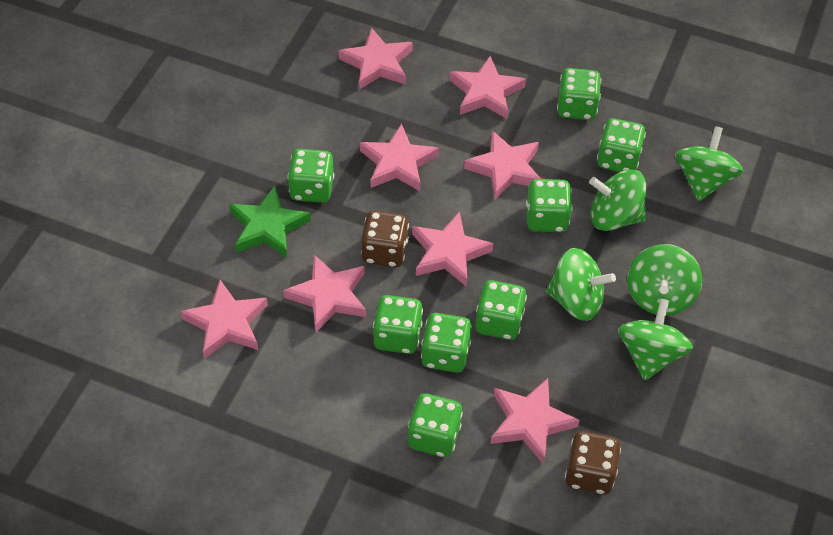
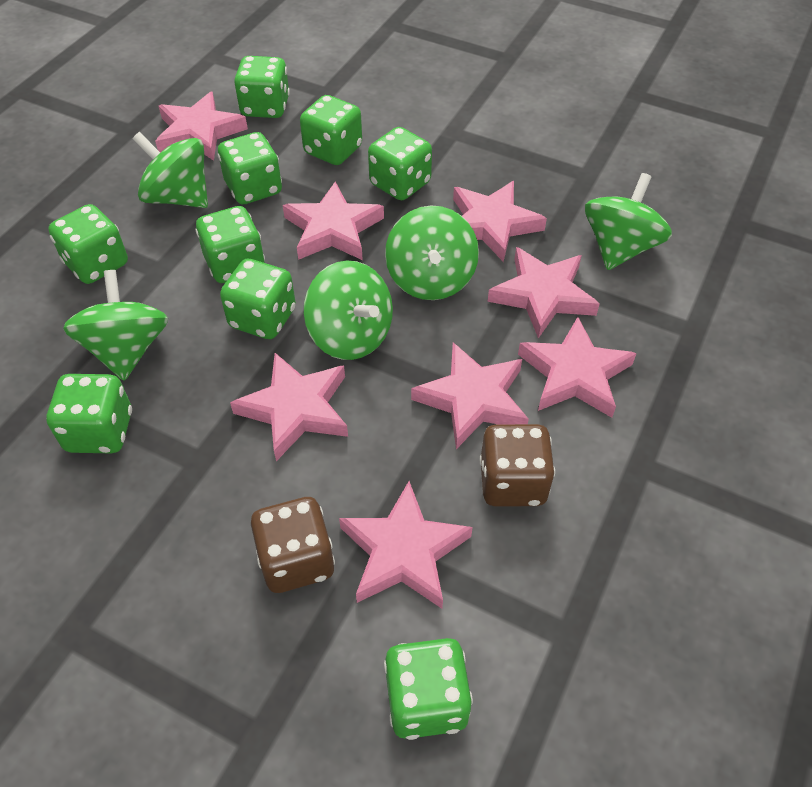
green dice: 8 -> 9
green star: 1 -> 0

